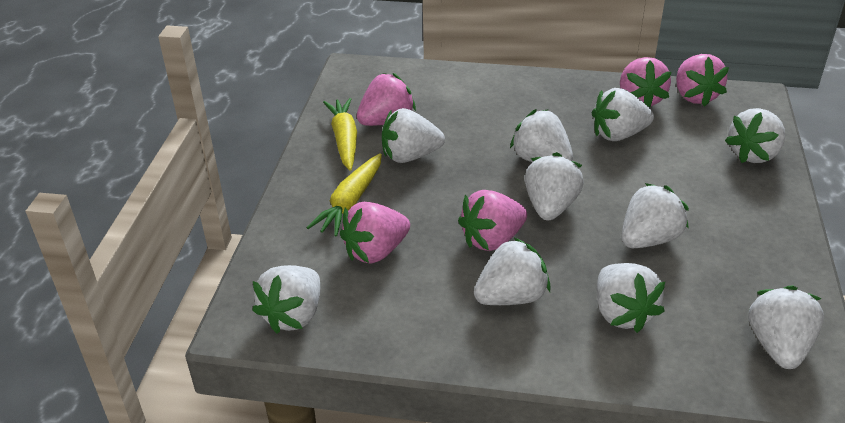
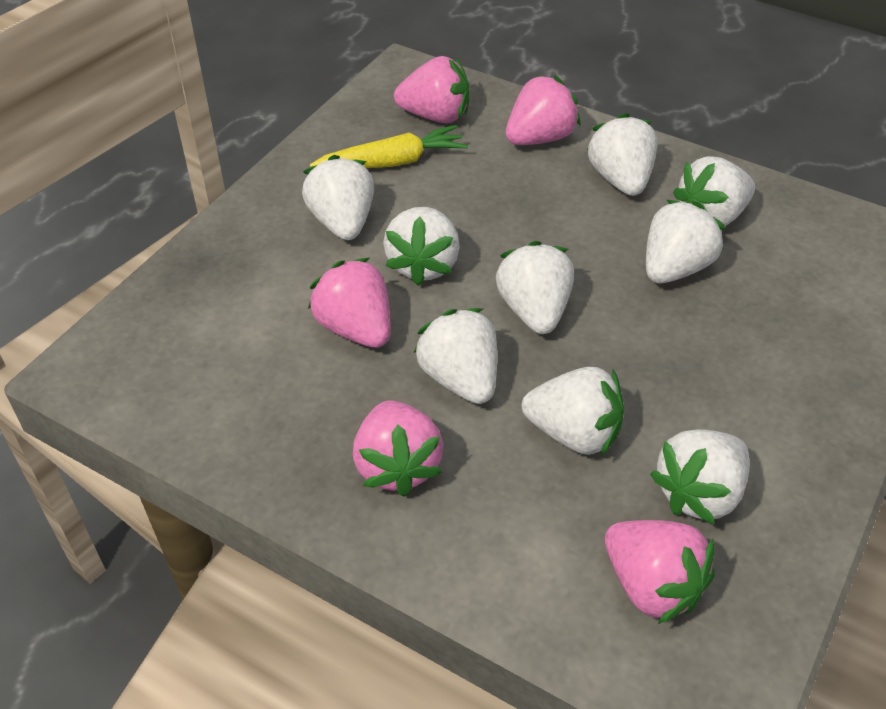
white strawberry: 10 -> 9
yellow carrot: 2 -> 1

